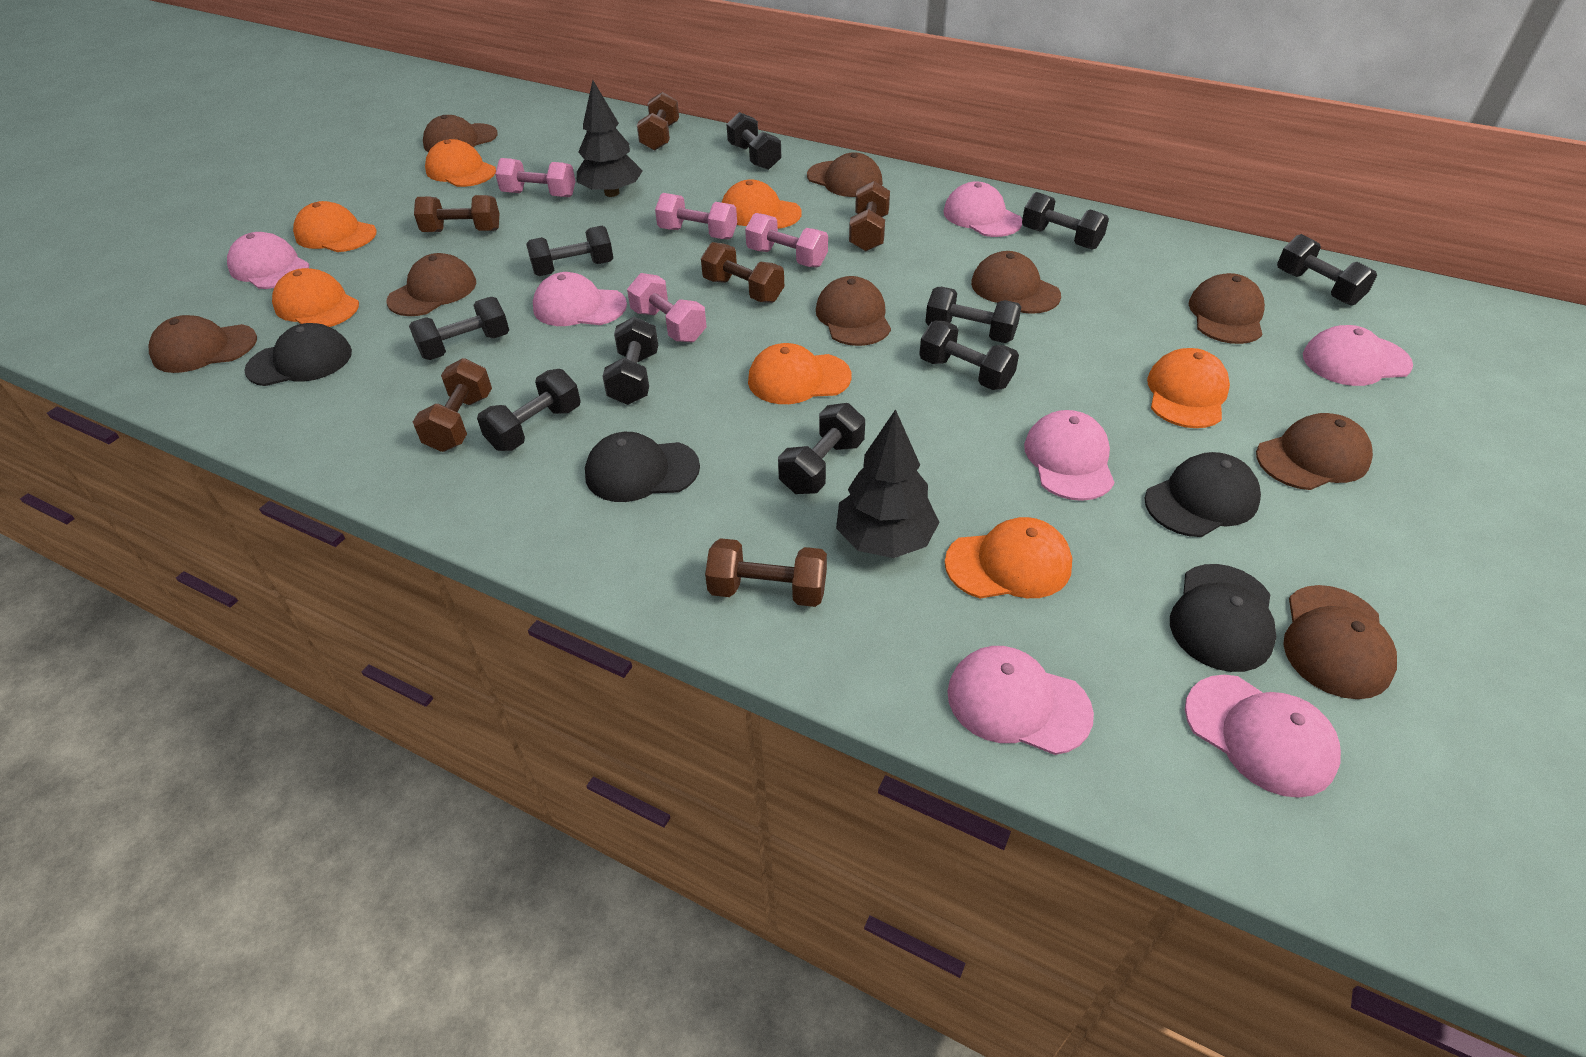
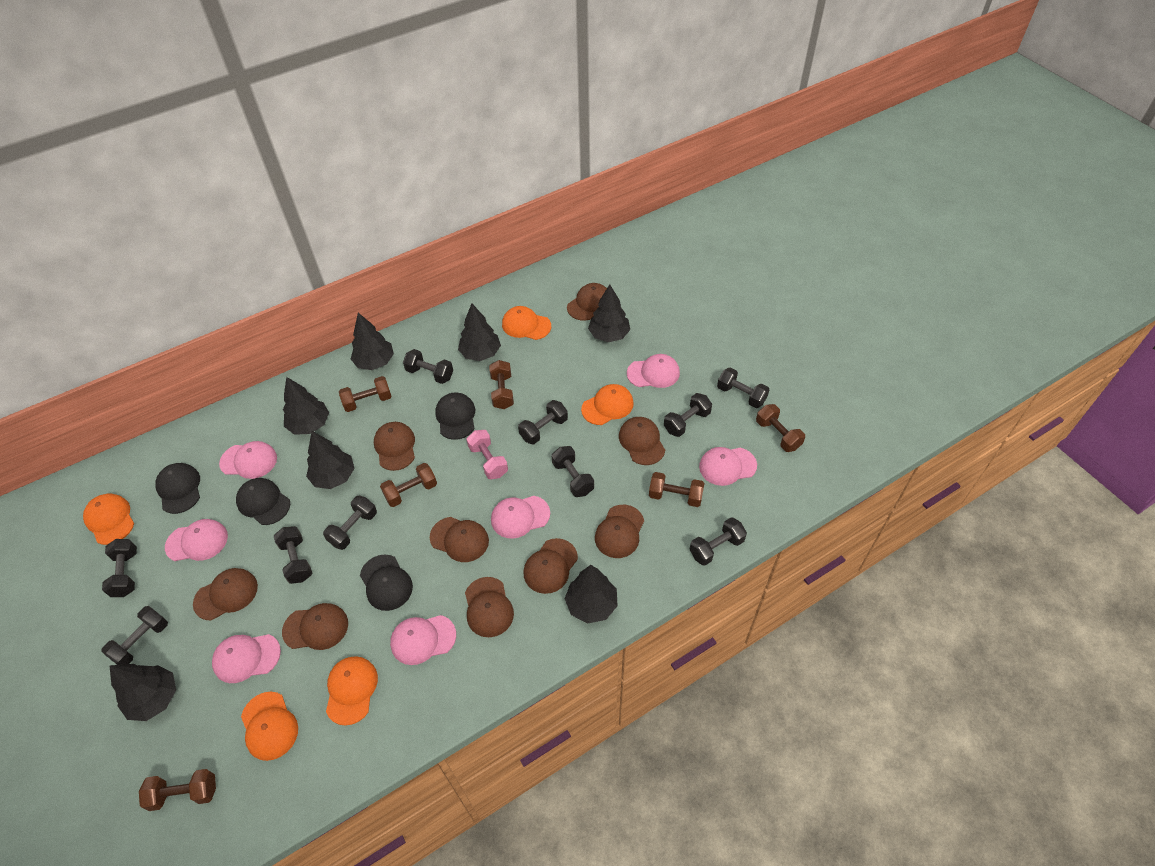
black tree: 2 -> 7
orange cap: 7 -> 5
pink dumbbell: 4 -> 1

